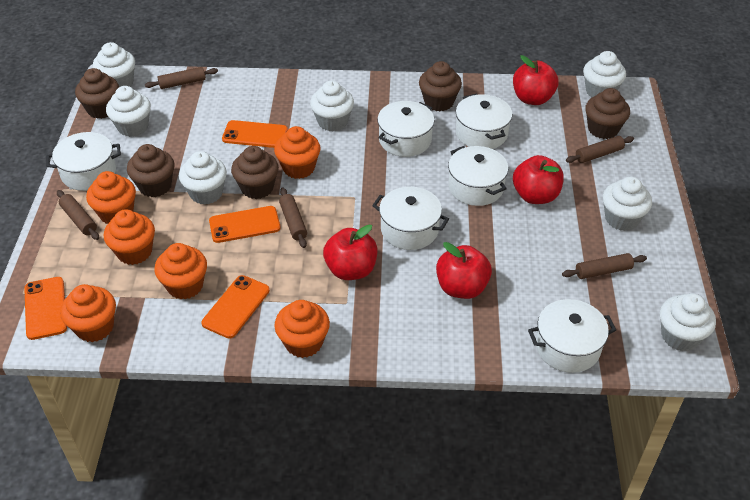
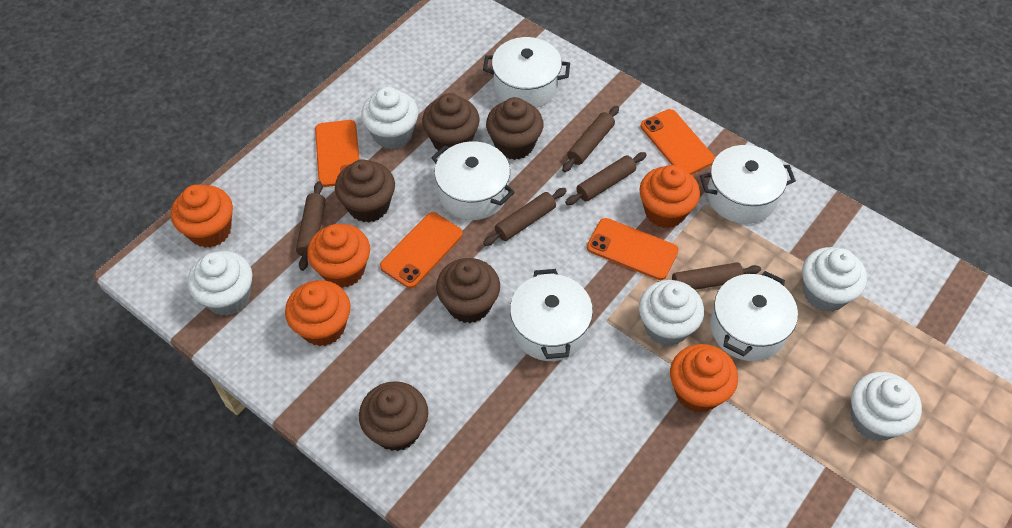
orange cupcake: 6 -> 5
red apple: 4 -> 0
white cupcake: 7 -> 5
white pot: 6 -> 5

